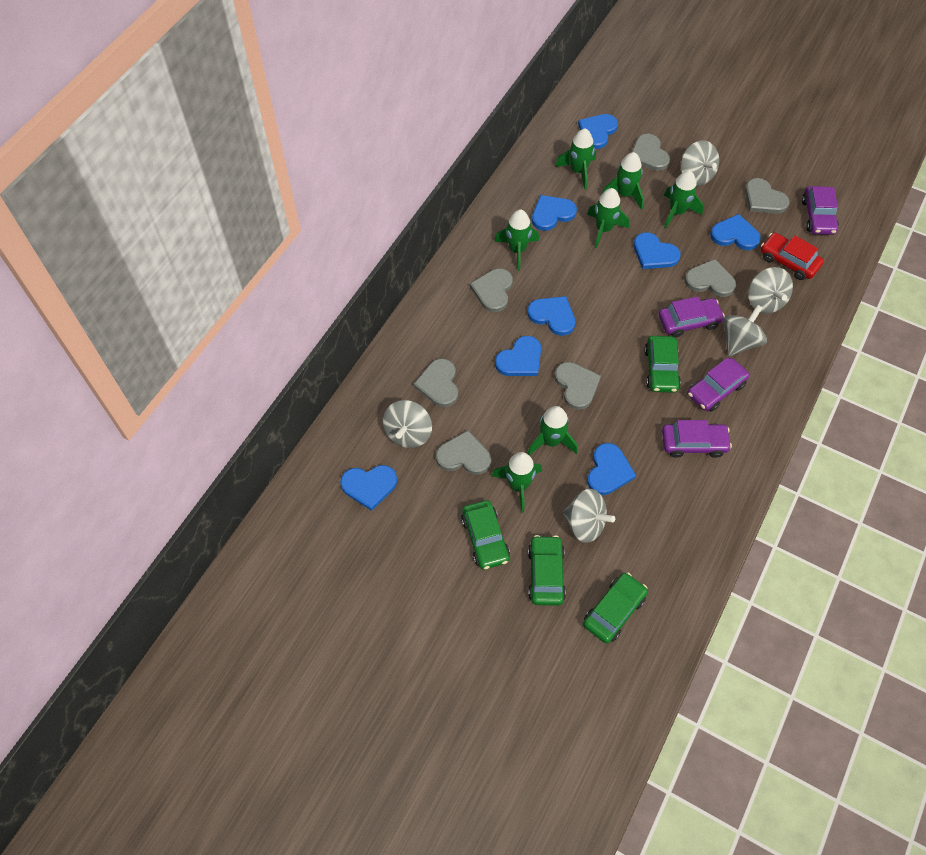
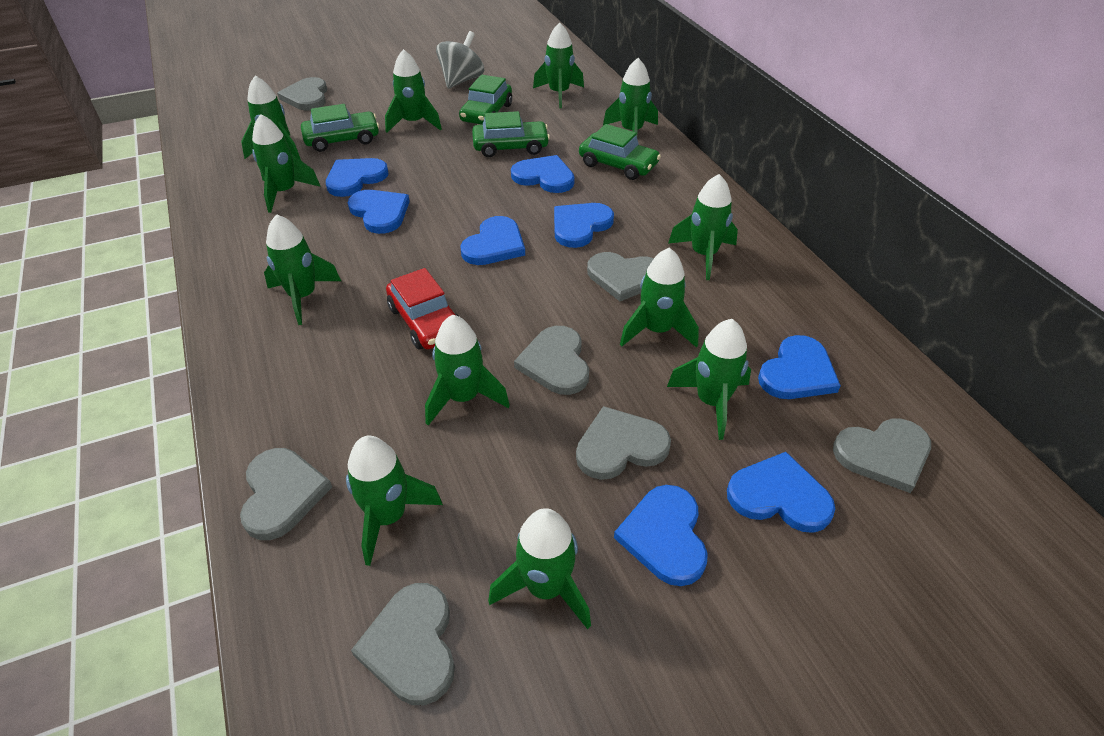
green rocket: 7 -> 12
grey spinning top: 5 -> 1
purple car: 4 -> 0

